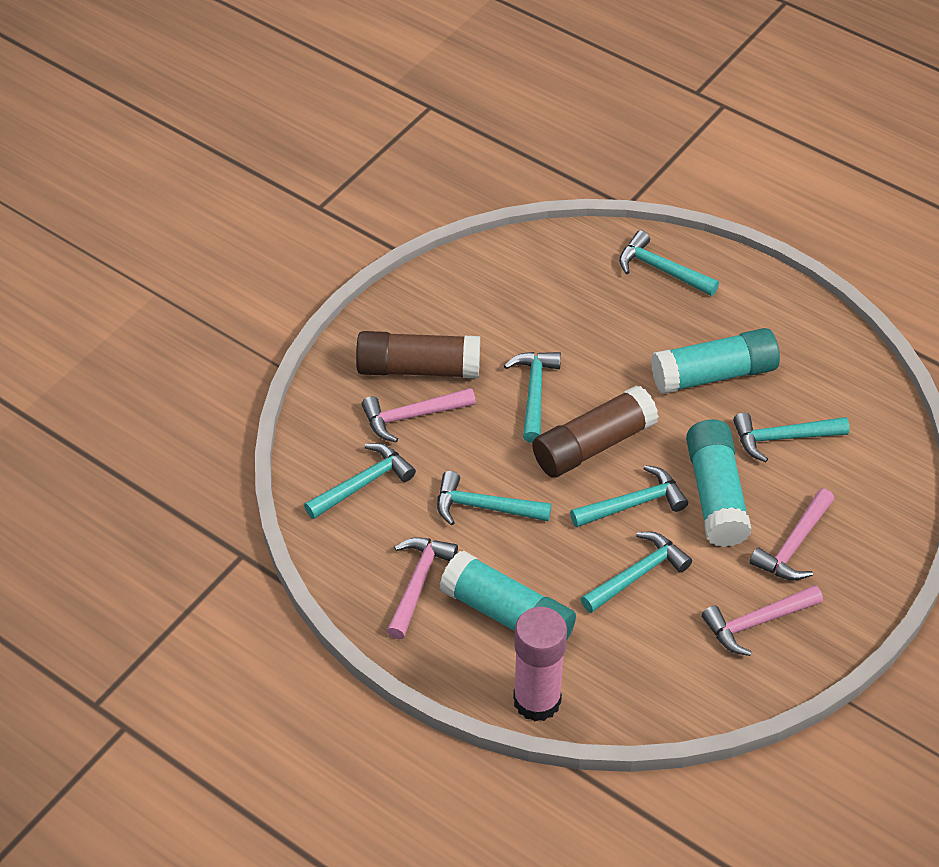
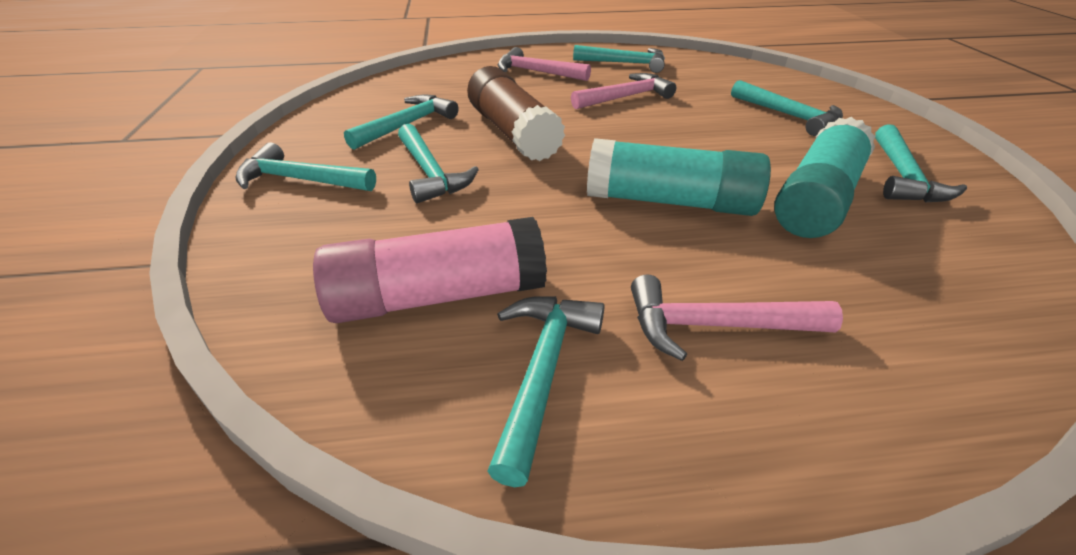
brown glue stick: 2 -> 1
pink hammer: 4 -> 3
turquoise glue stick: 3 -> 2

